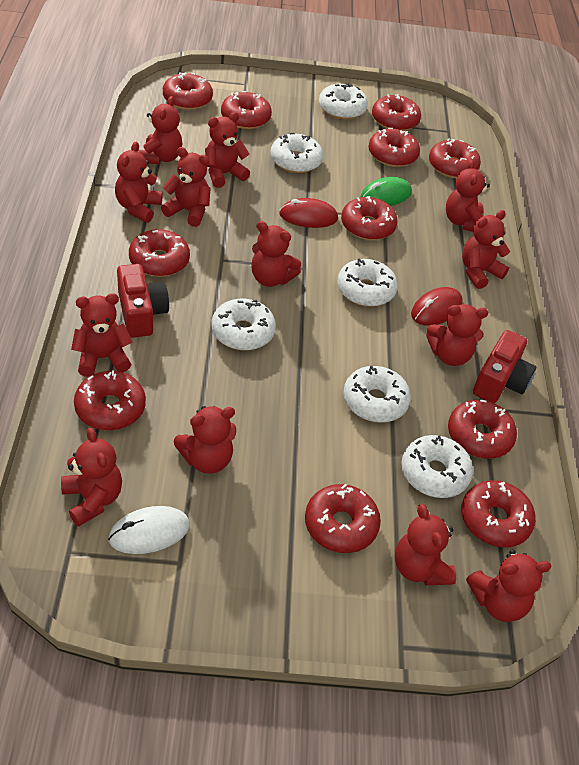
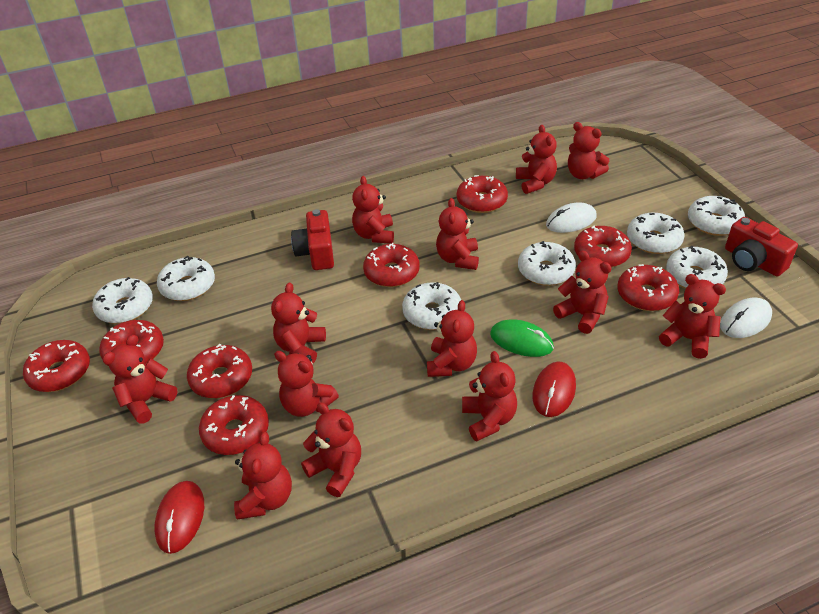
red donut: 11 -> 8
white donut: 6 -> 7
white mouse: 1 -> 2

